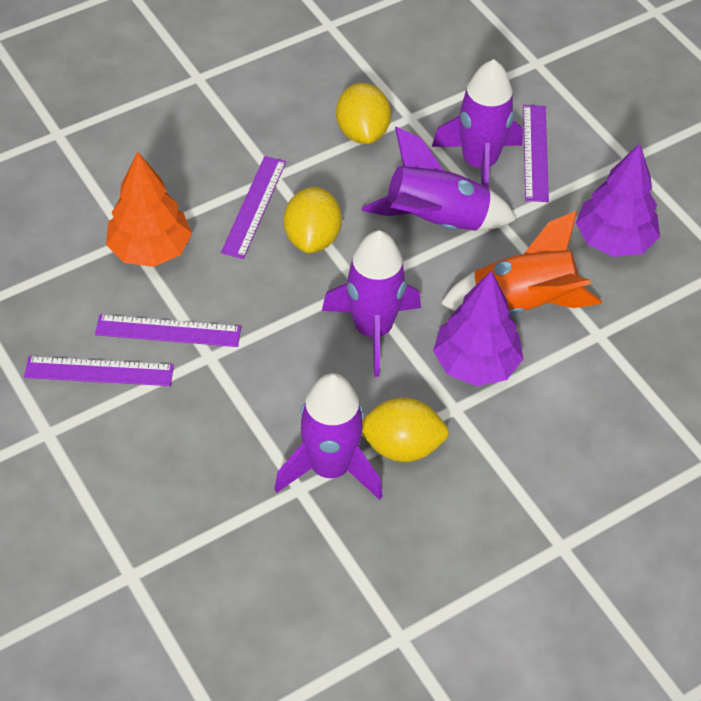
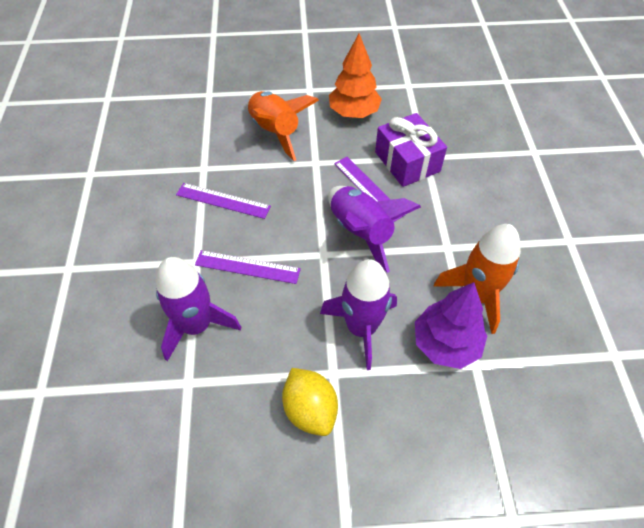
orange rocket: 1 -> 2
purple gift: 0 -> 1
purple rocket: 4 -> 3
purple ruler: 4 -> 3
purple tree: 2 -> 1
yellow lemon: 3 -> 1

